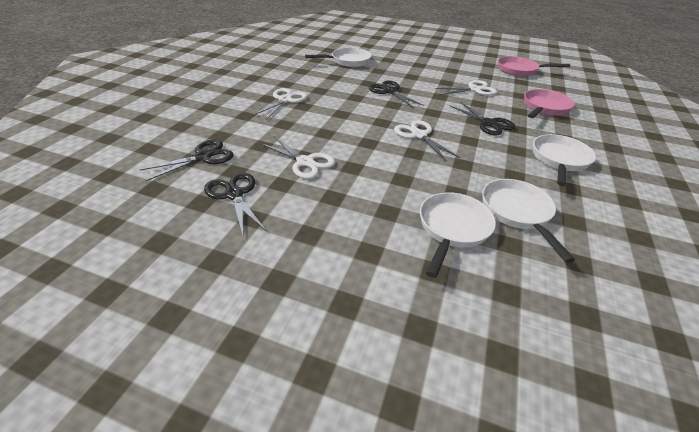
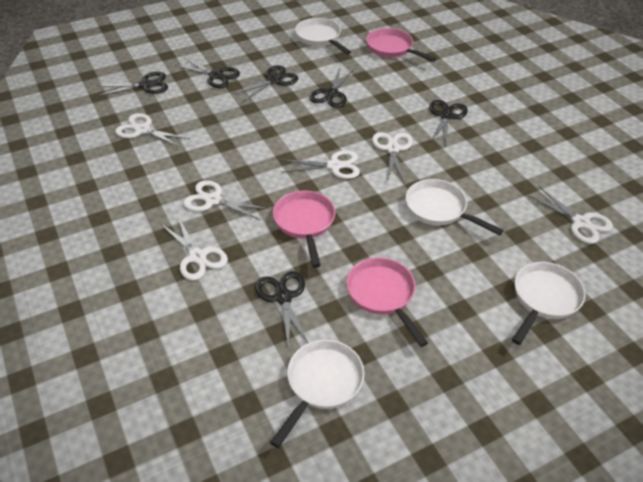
black scissors: 4 -> 6
pink pan: 2 -> 3
white scissors: 4 -> 6

